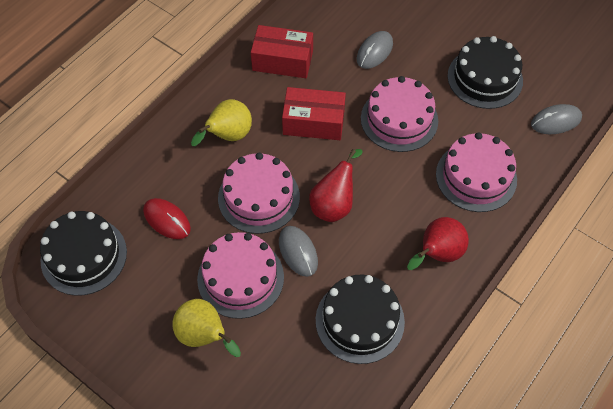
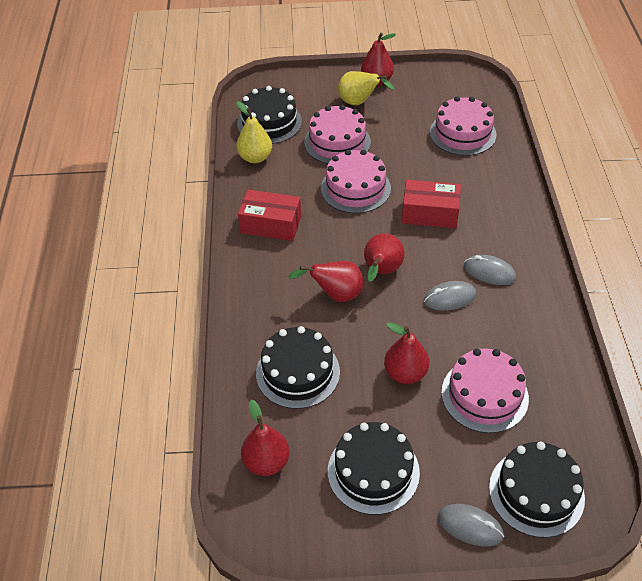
black cake: 3 -> 4
red mouse: 1 -> 0
red pear: 2 -> 5

